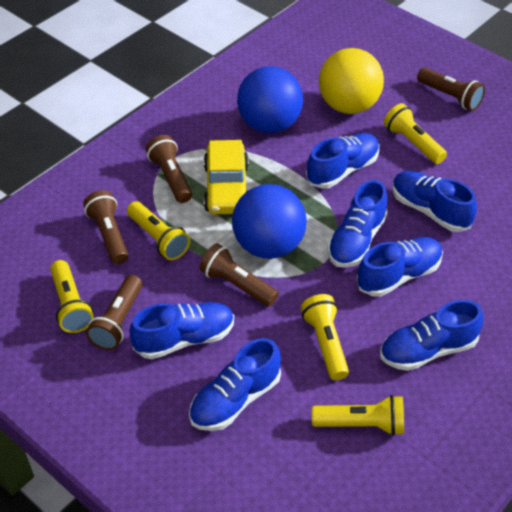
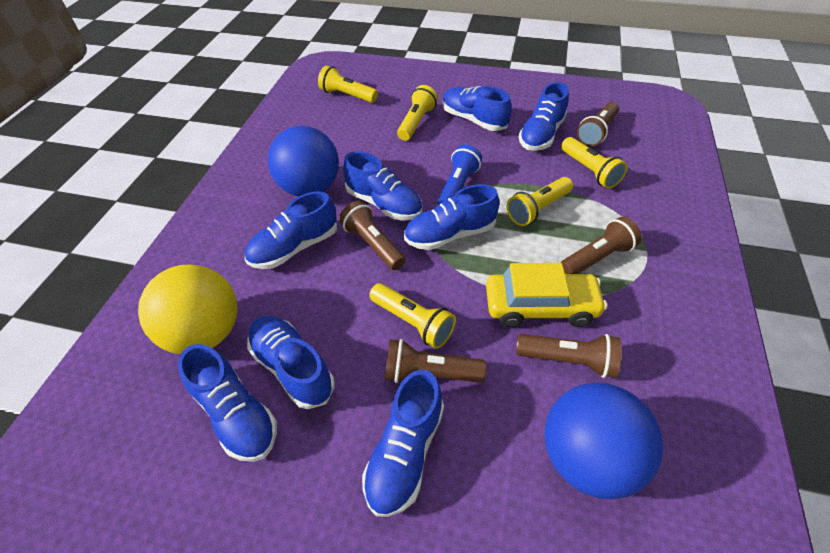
blue flashlight: 0 -> 1
blue shoe: 7 -> 8

